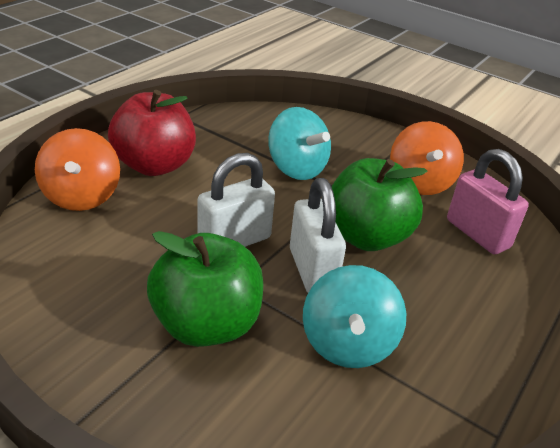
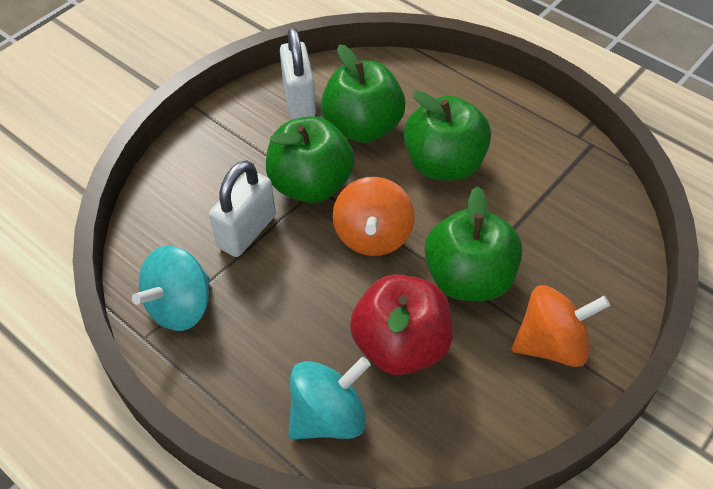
green apple: 2 -> 4
pink padlock: 1 -> 0

